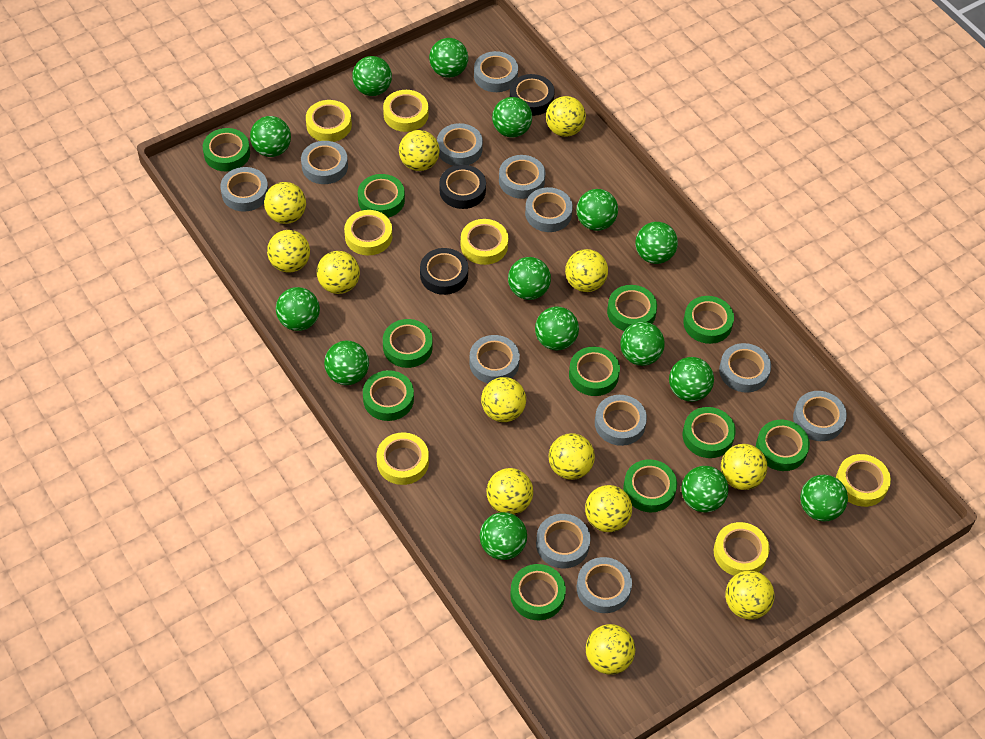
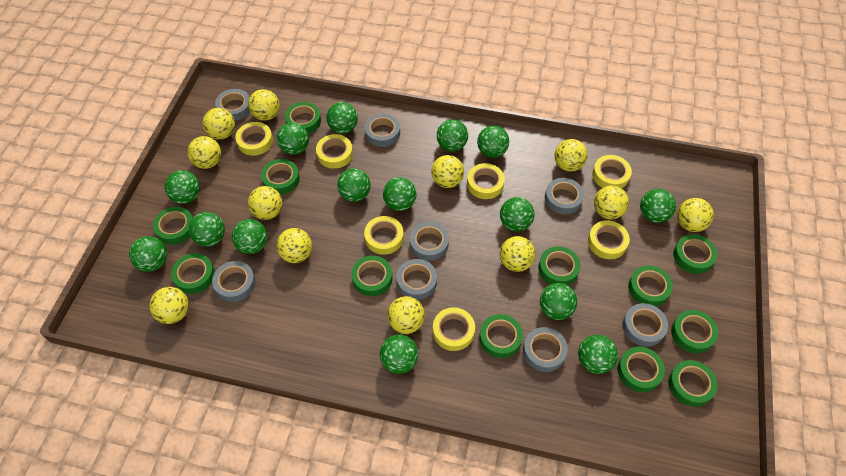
black tape: 3 -> 0
green tape: 11 -> 12
grey tape: 12 -> 8
yellow ball: 13 -> 12

